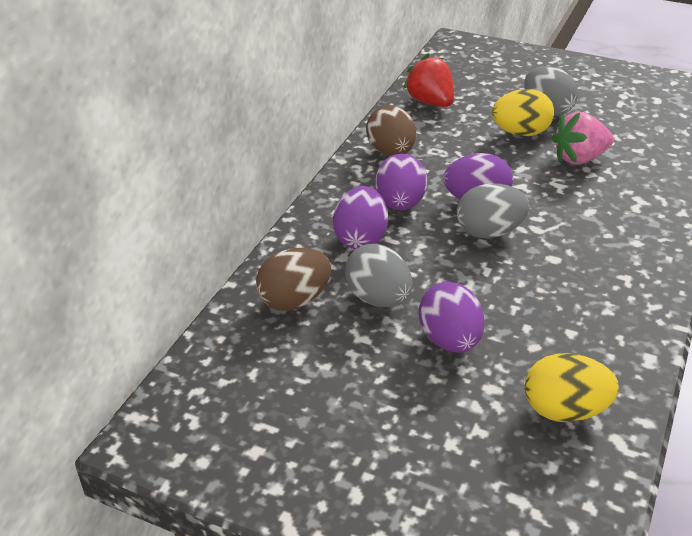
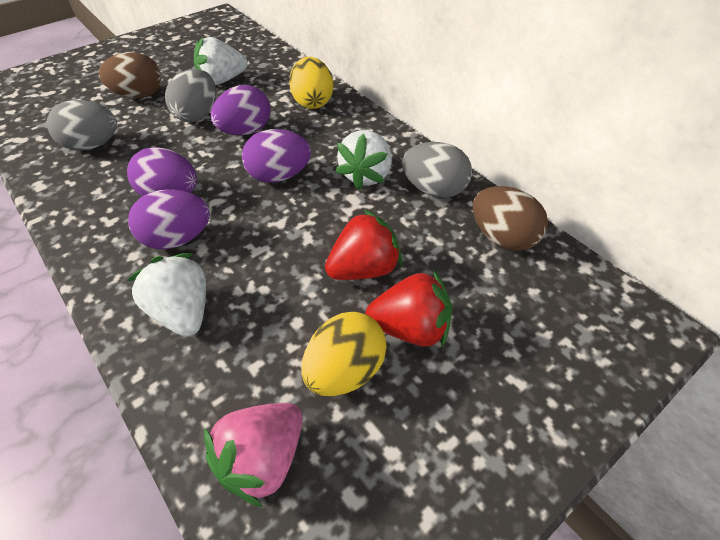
red strawberry: 1 -> 2
white strawberry: 0 -> 3

